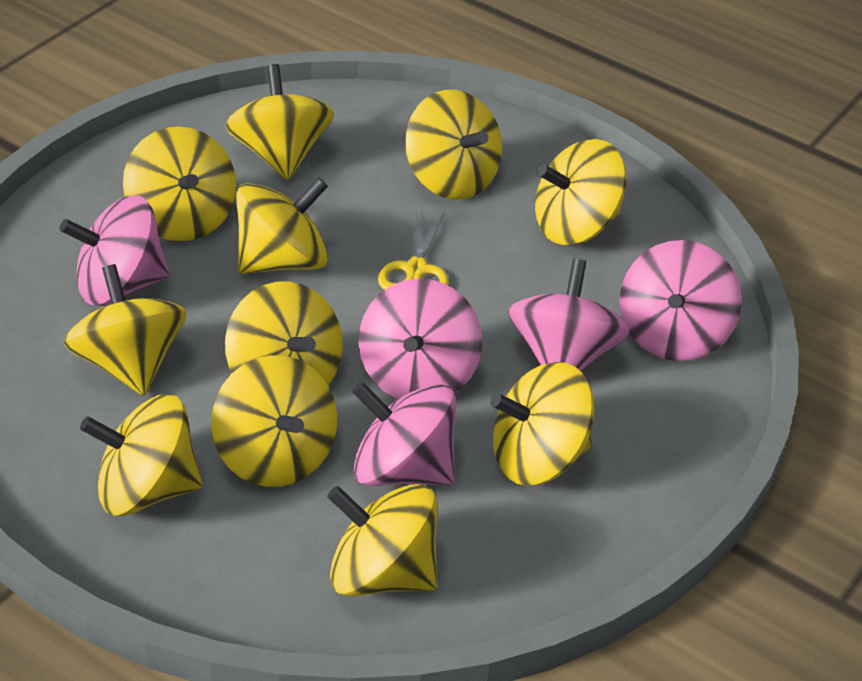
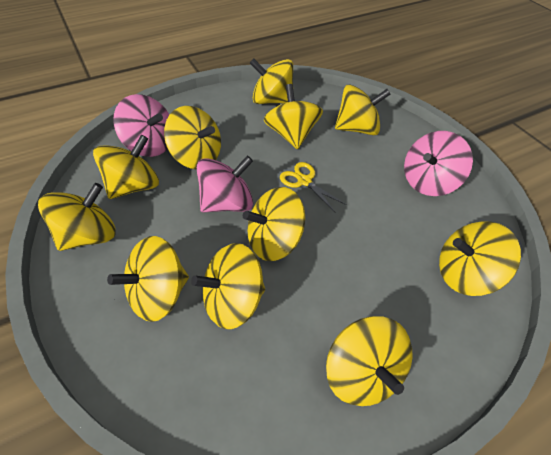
pink spinning top: 5 -> 3

